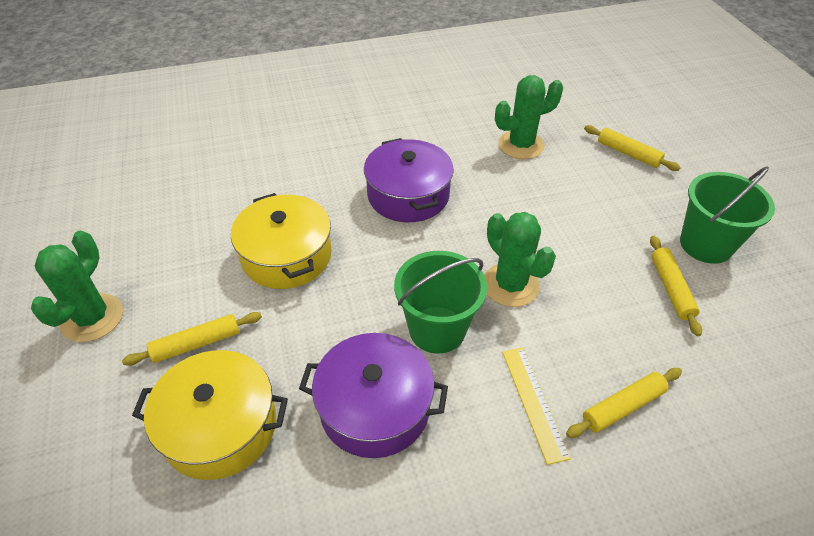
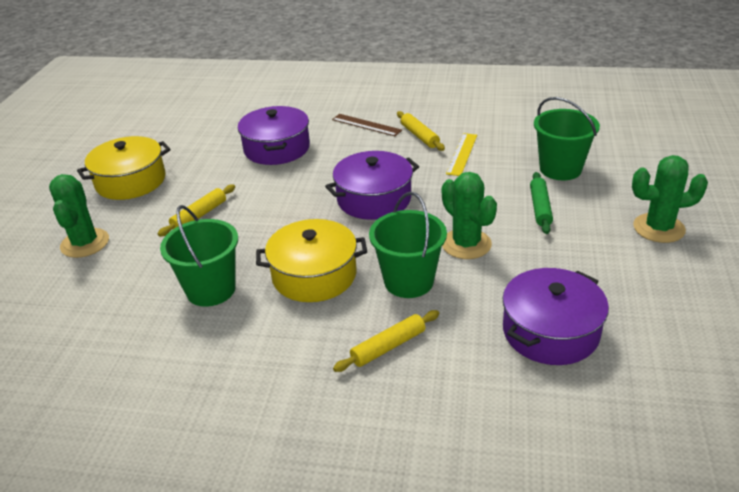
brown ruler: 0 -> 1
green bucket: 2 -> 3
green rolling pin: 0 -> 1
purple pot: 2 -> 3
yellow rolling pin: 4 -> 3

